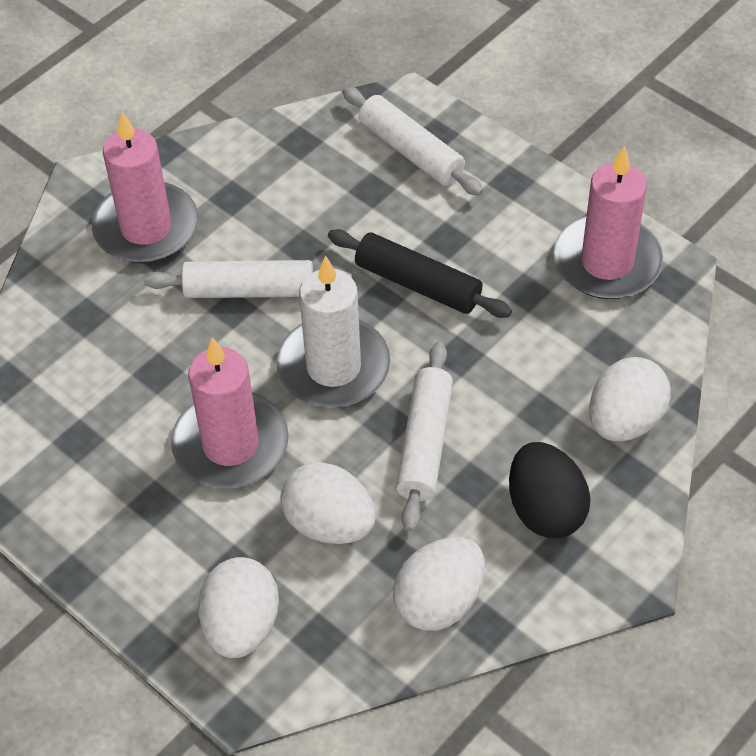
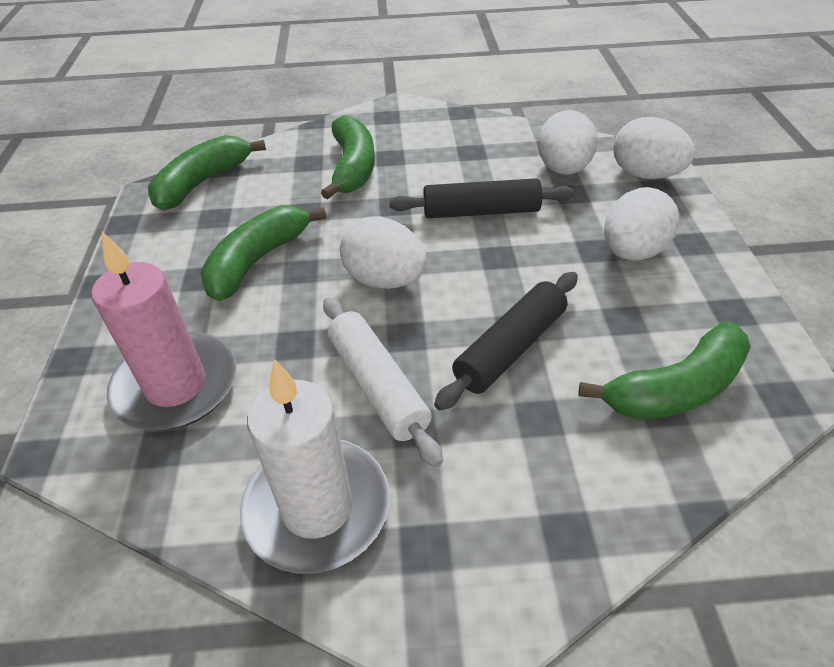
black egg: 1 -> 0
black rolling pin: 1 -> 2
green banana: 0 -> 4
pink candle: 3 -> 1
white rolling pin: 3 -> 1

